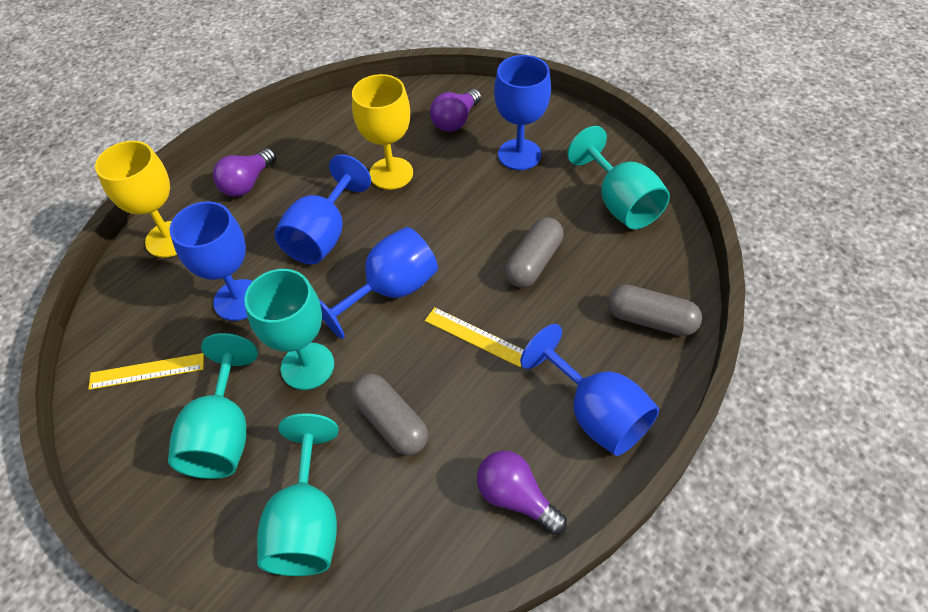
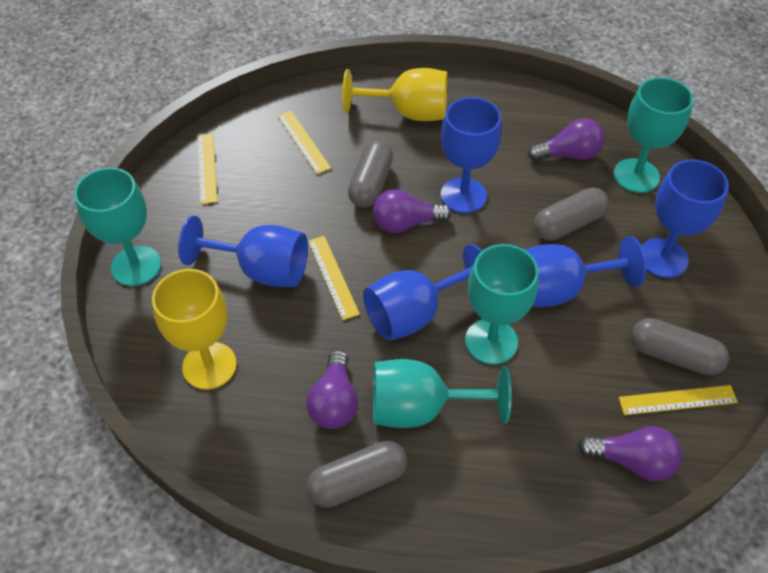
grey capsule: 3 -> 4
purple light bulb: 3 -> 4
yellow ruler: 2 -> 4

